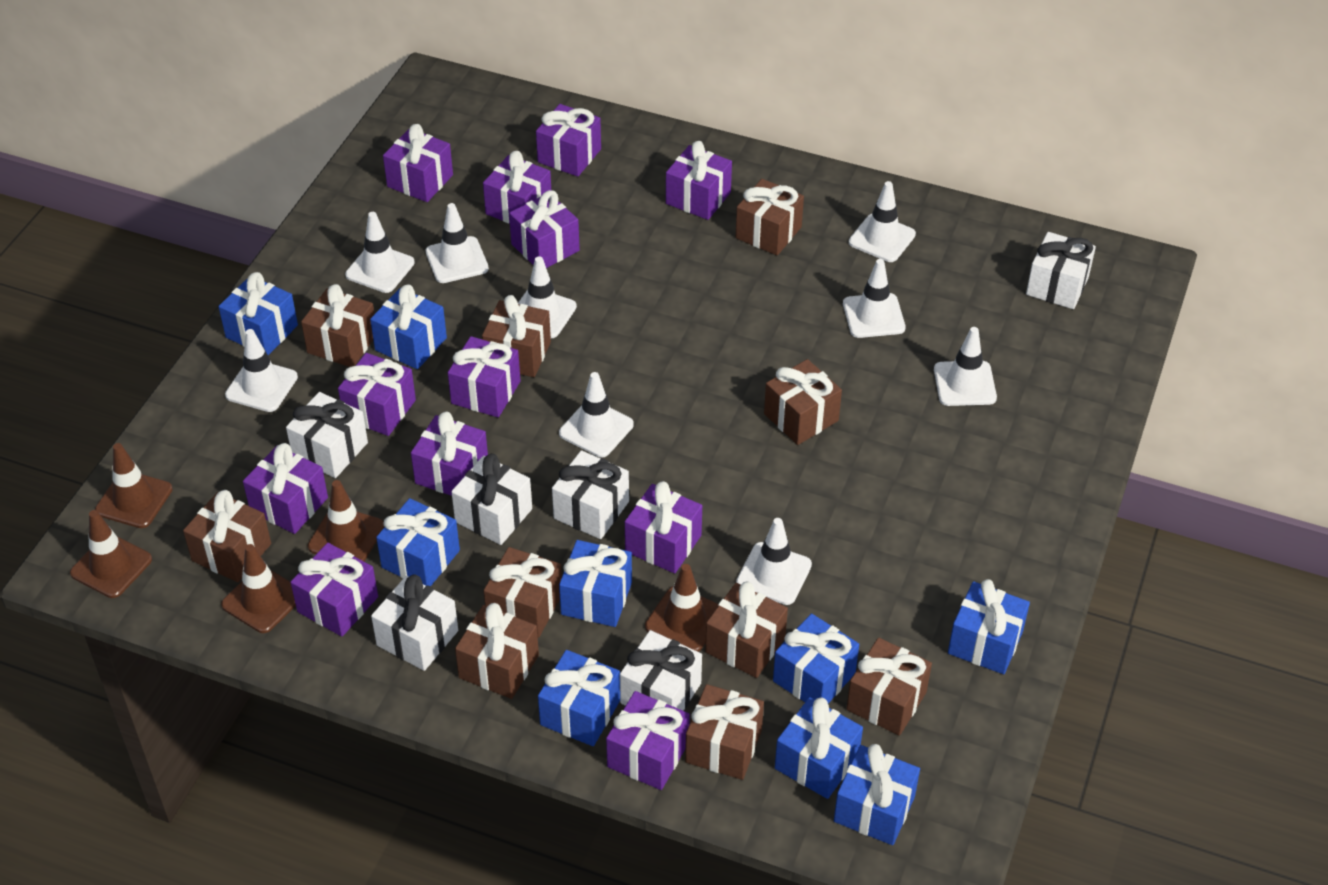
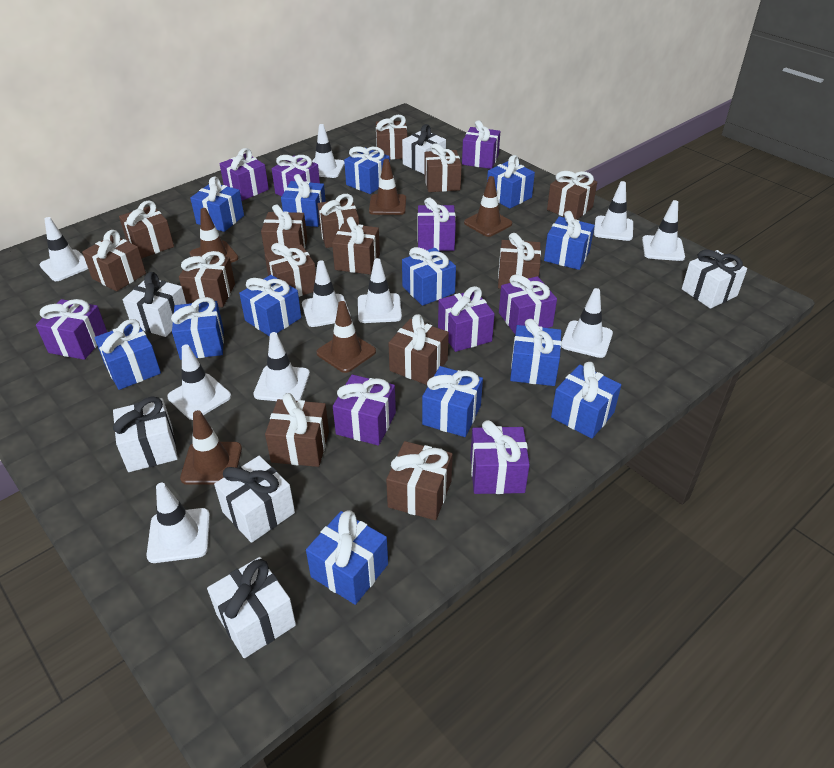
blue gift: 9 -> 13
brown gift: 10 -> 14
purple gift: 12 -> 9
white traffic cone: 9 -> 10

